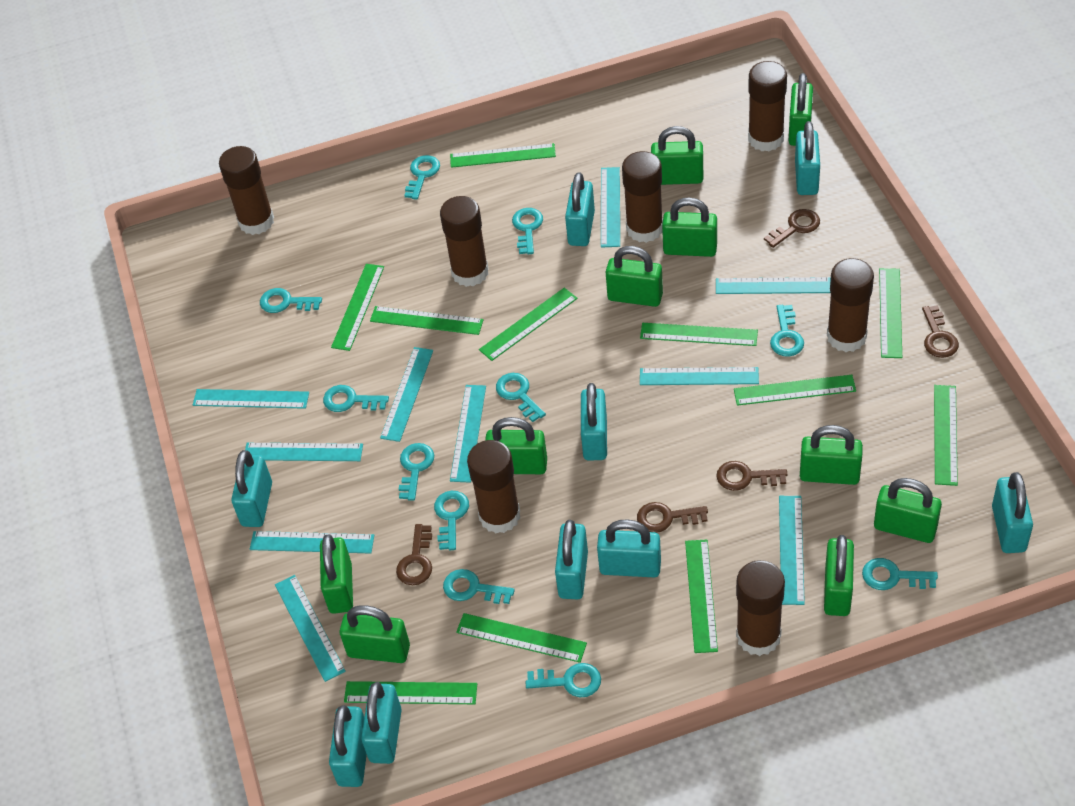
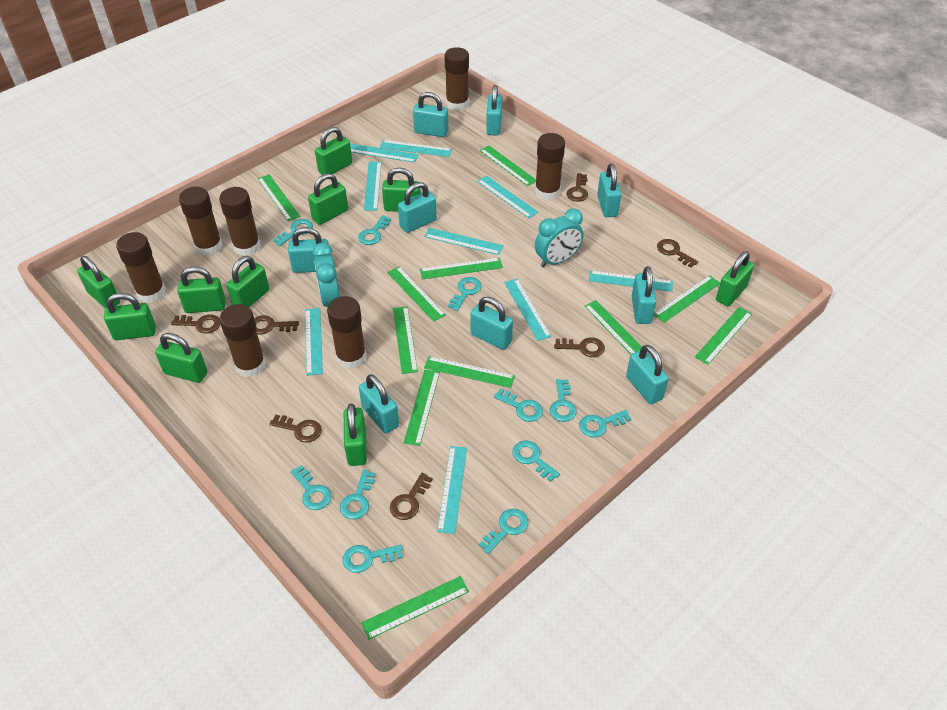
brown key: 5 -> 7
turquoise clock: 0 -> 2
turquoise ruler: 10 -> 9

